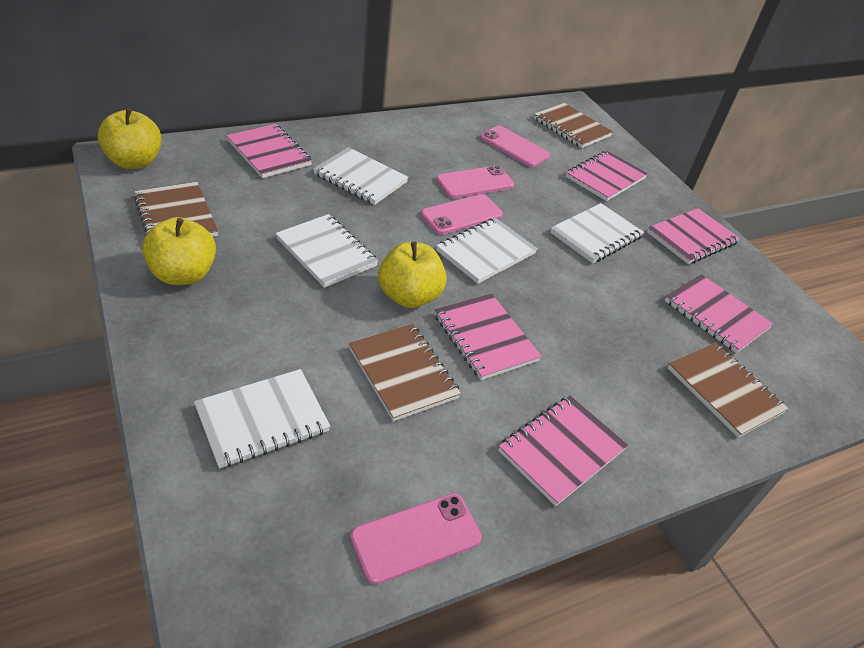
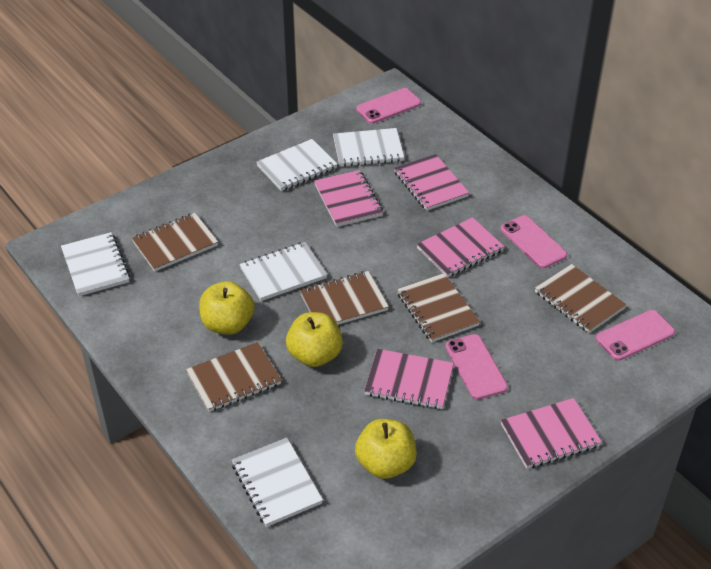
brown notebook: 4 -> 5
pink notebook: 6 -> 5

